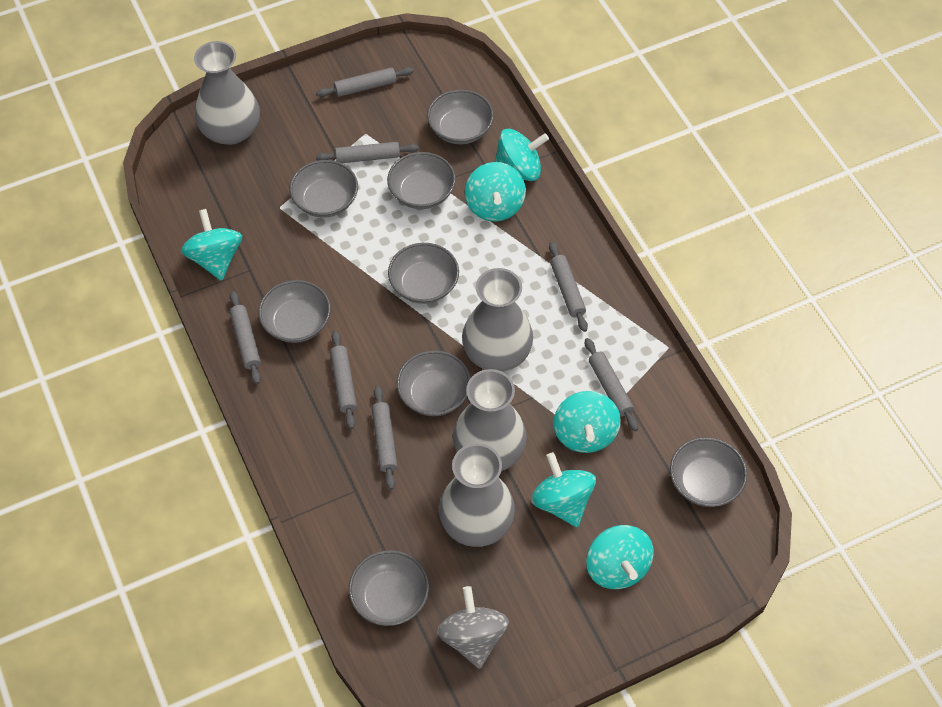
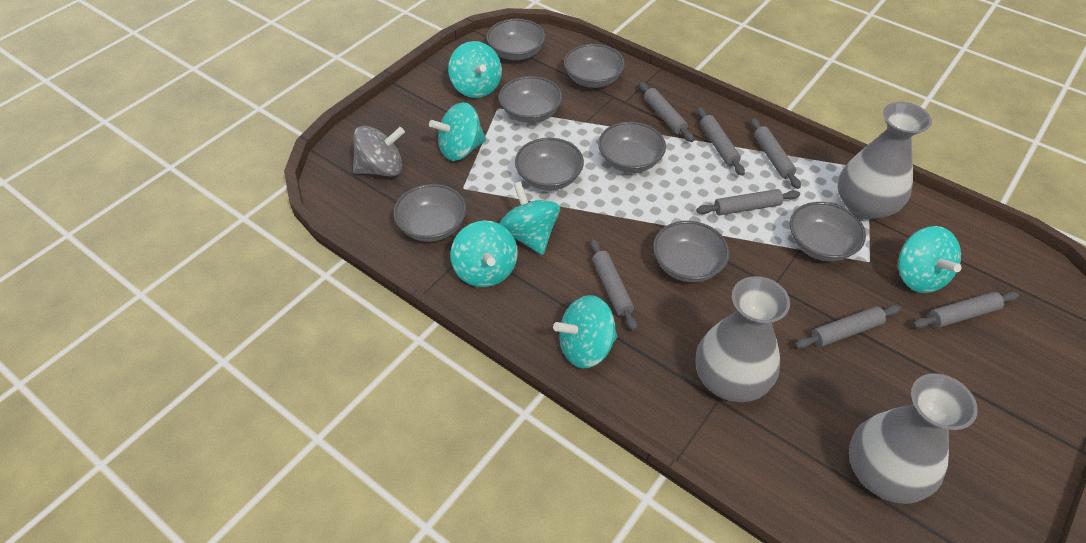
grey vase: 4 -> 3

